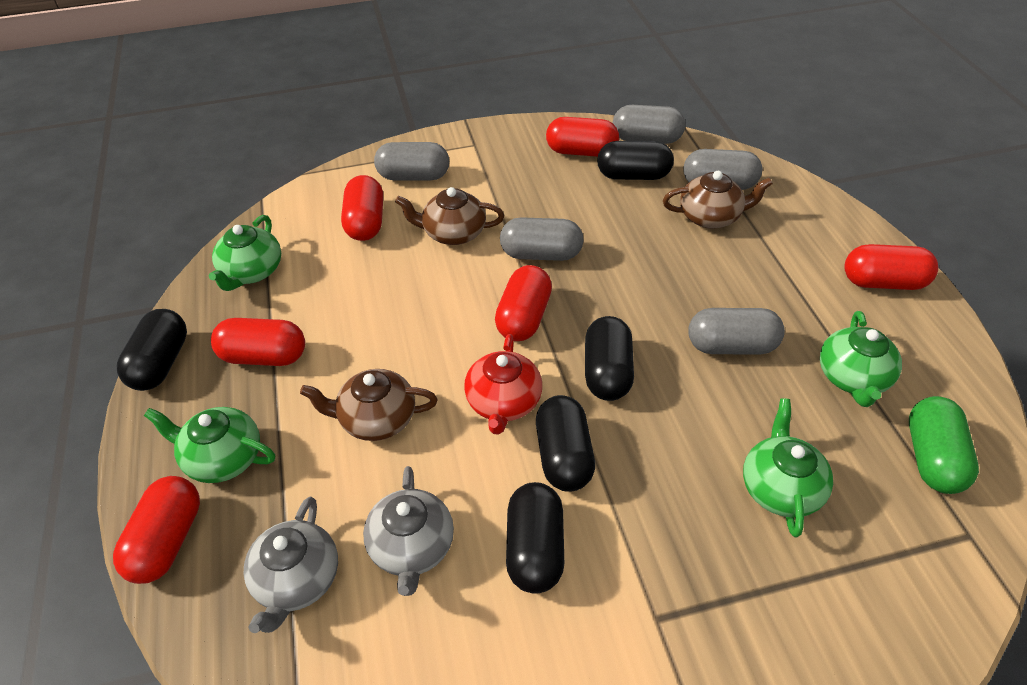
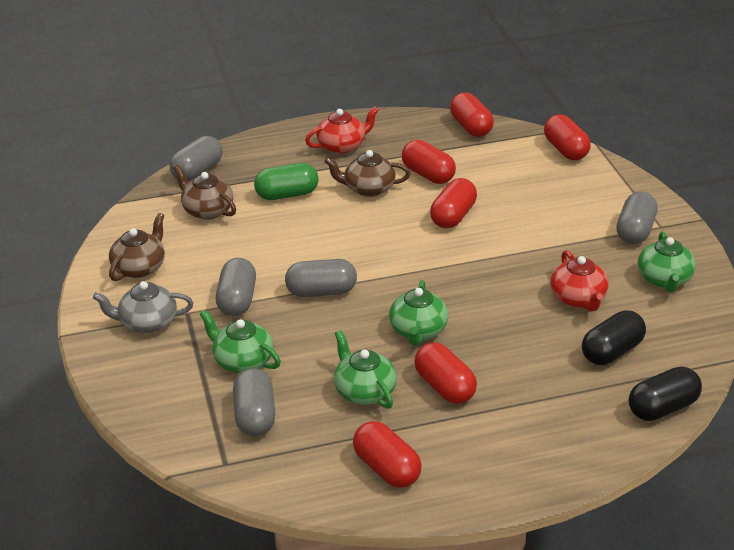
black capsule: 5 -> 2
grey teapot: 2 -> 1
red teapot: 1 -> 2

